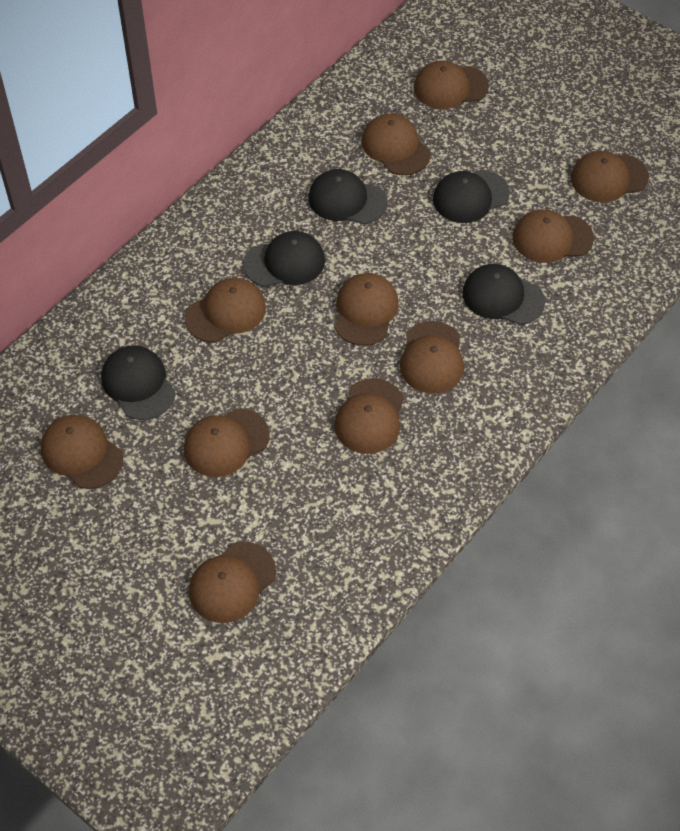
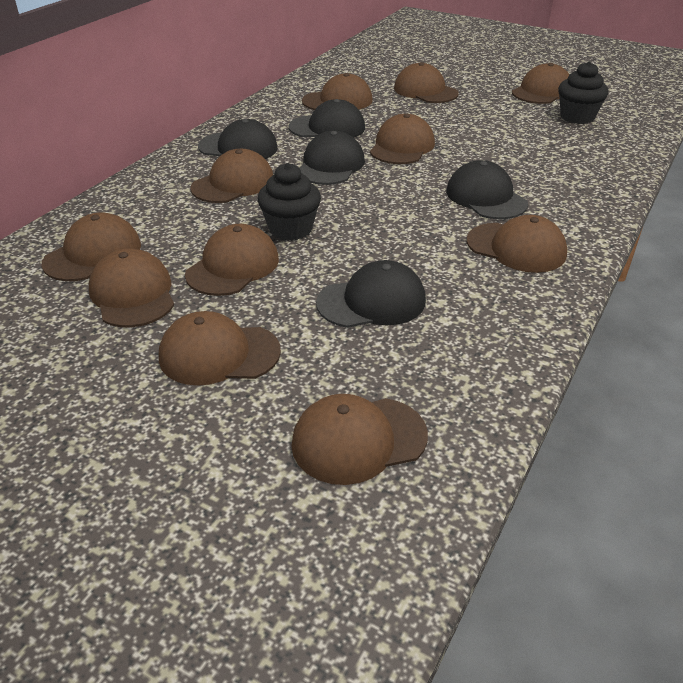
black cupcake: 0 -> 2

